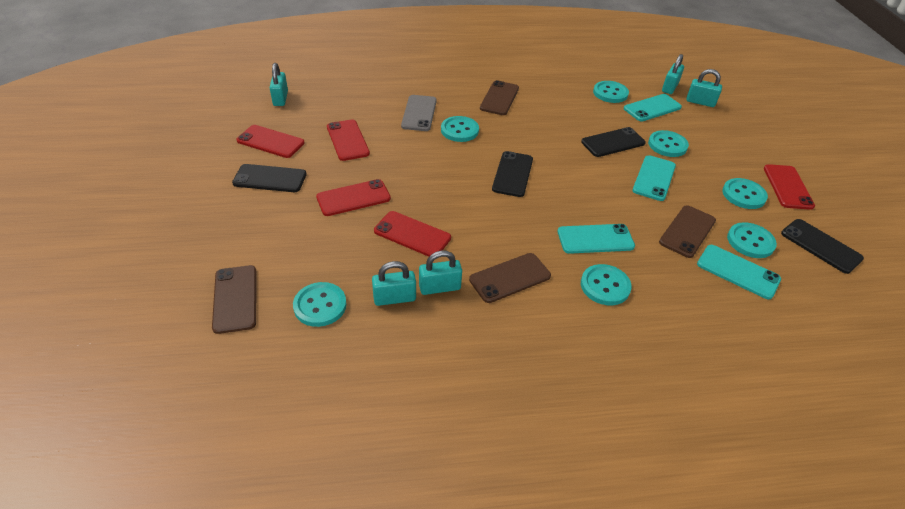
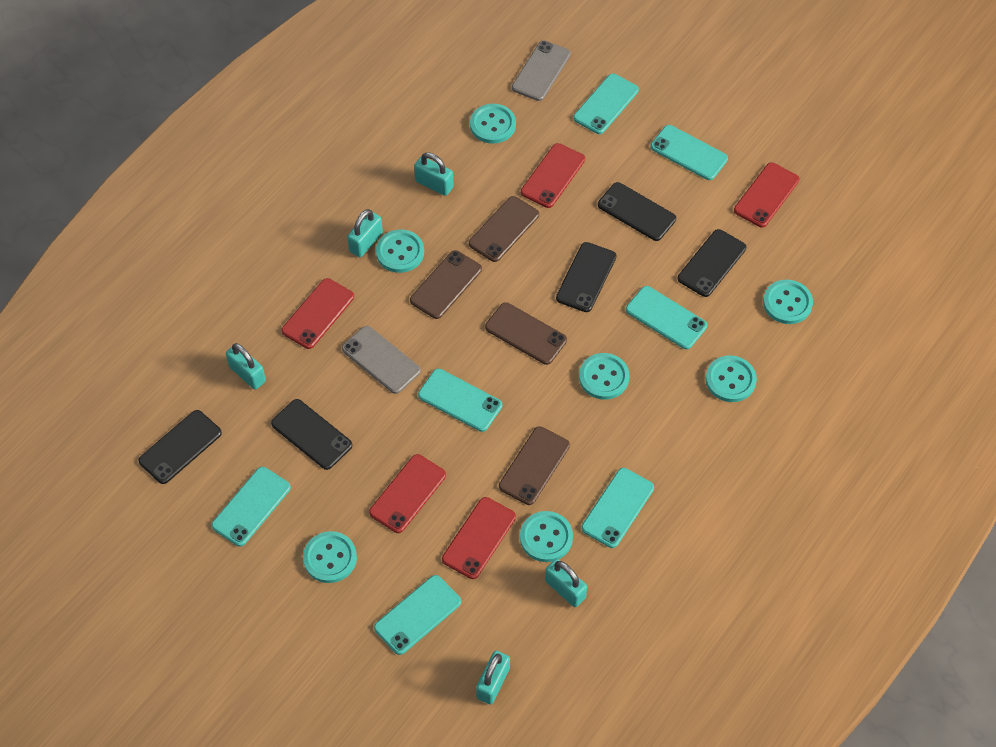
black phone: 4 -> 5
grey phone: 1 -> 2
turquoise phone: 4 -> 7

